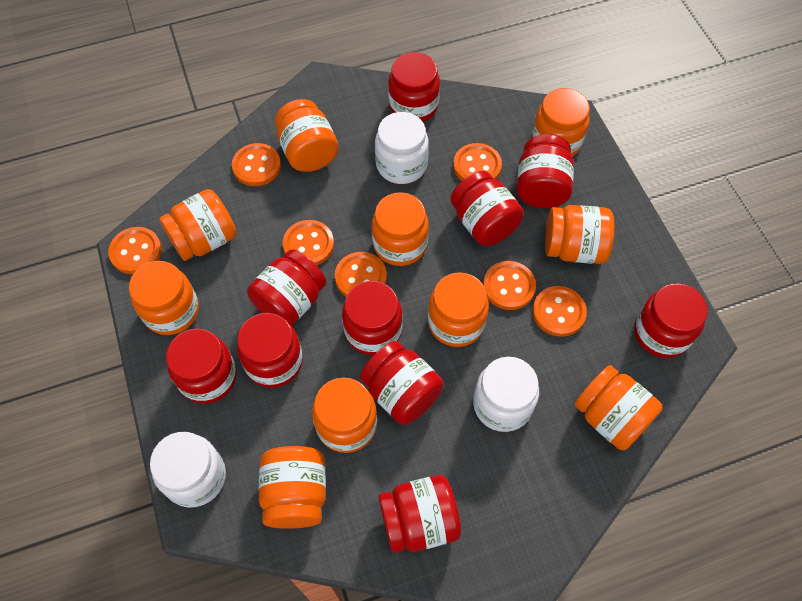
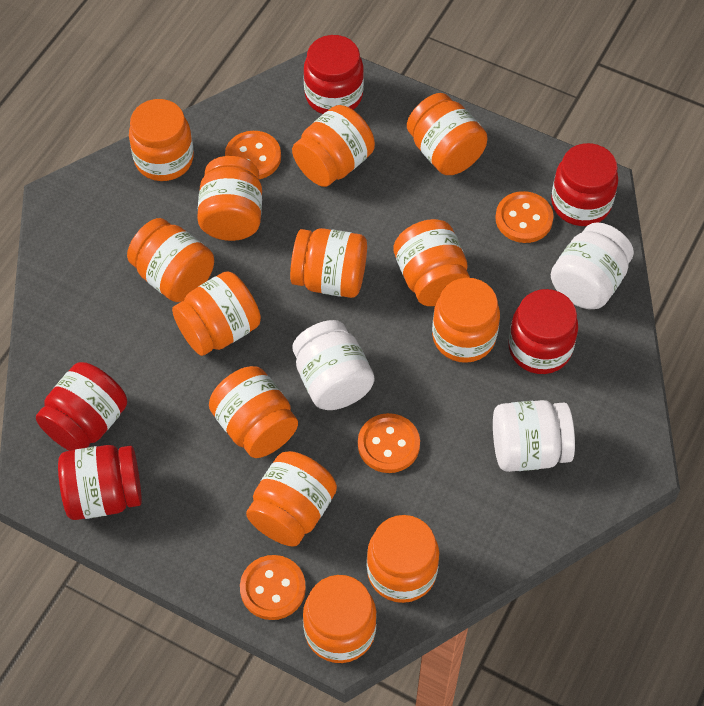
orange button: 7 -> 4
orange jar: 10 -> 13
red jar: 10 -> 5

